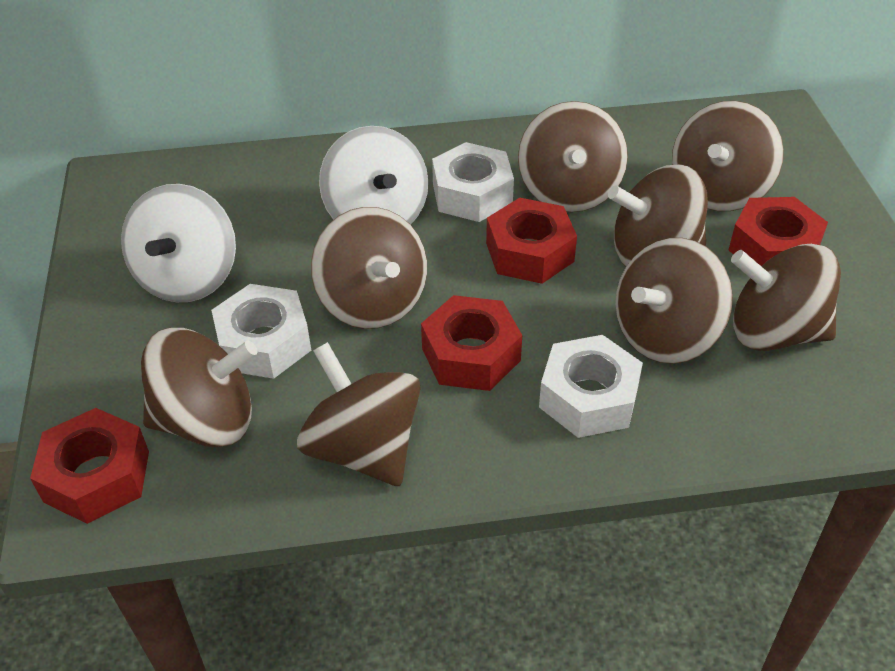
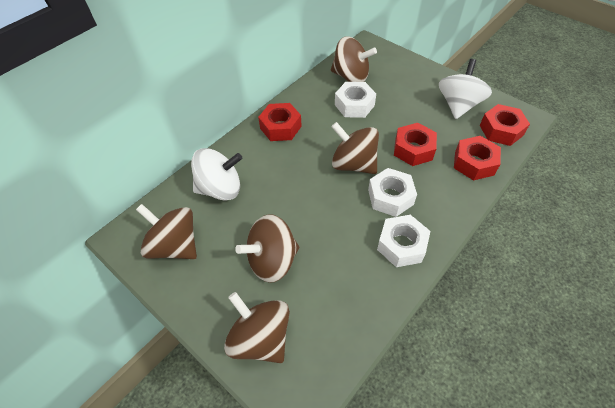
brown spinning top: 8 -> 5

